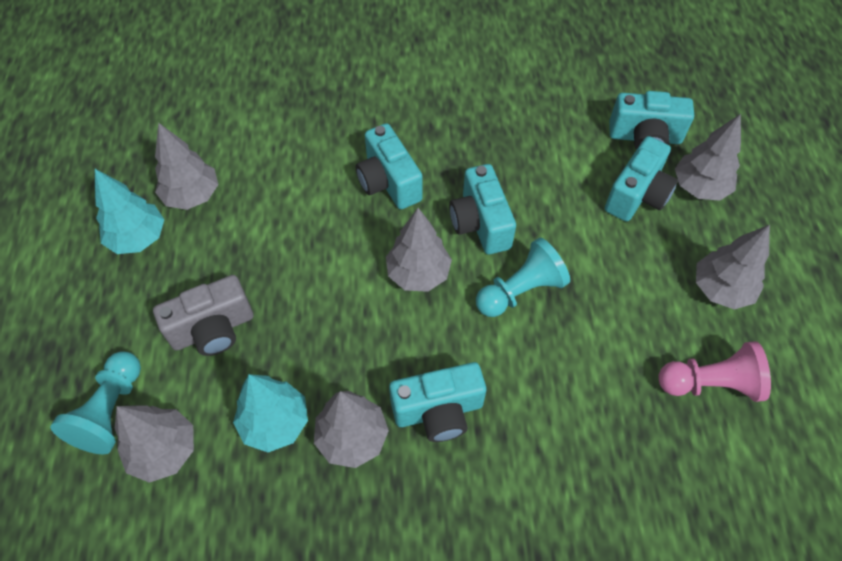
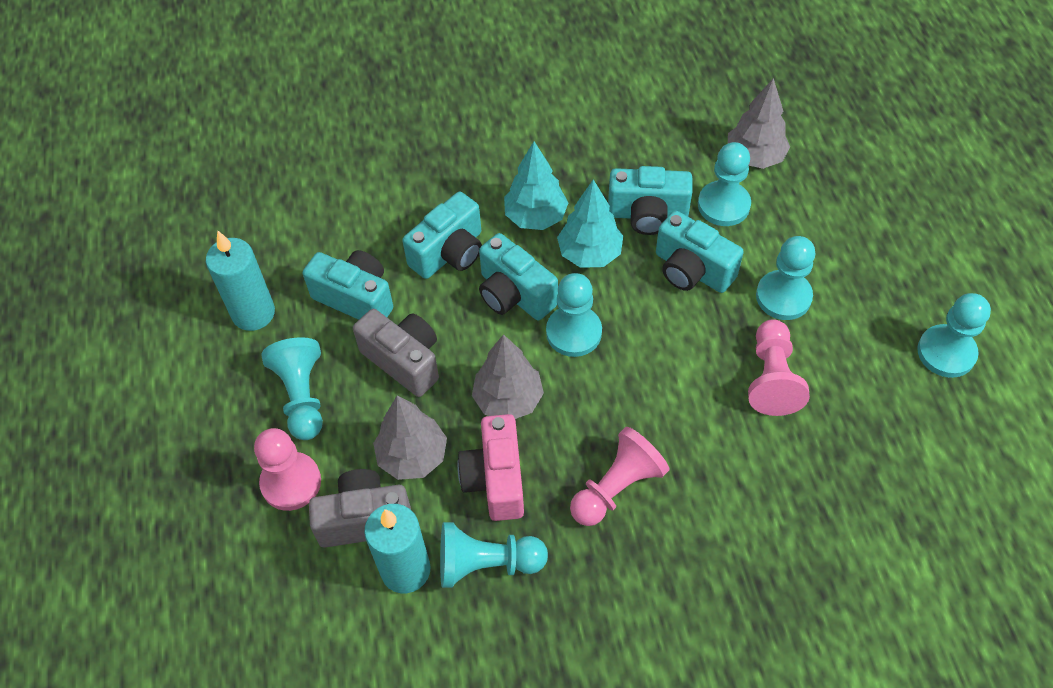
grey camera: 1 -> 2
grey tree: 6 -> 3
pink camera: 0 -> 1
pink pawn: 1 -> 3
turquoise candle: 0 -> 2
turquoise pawn: 2 -> 6

